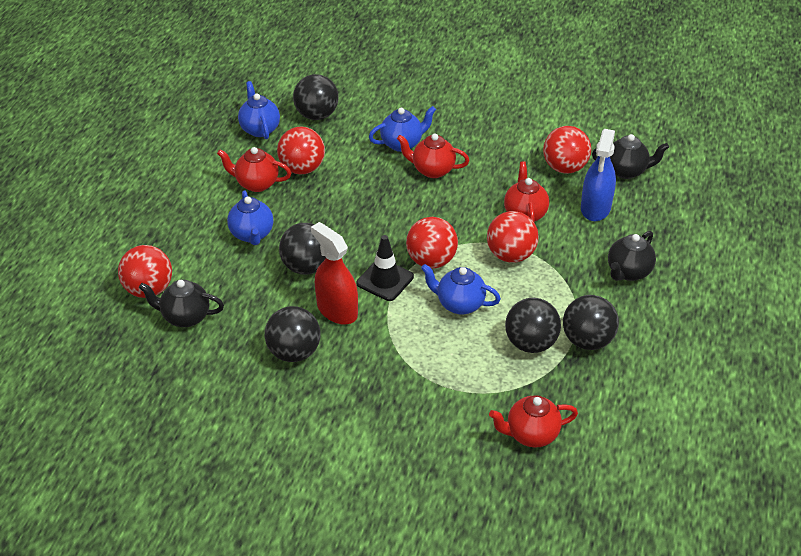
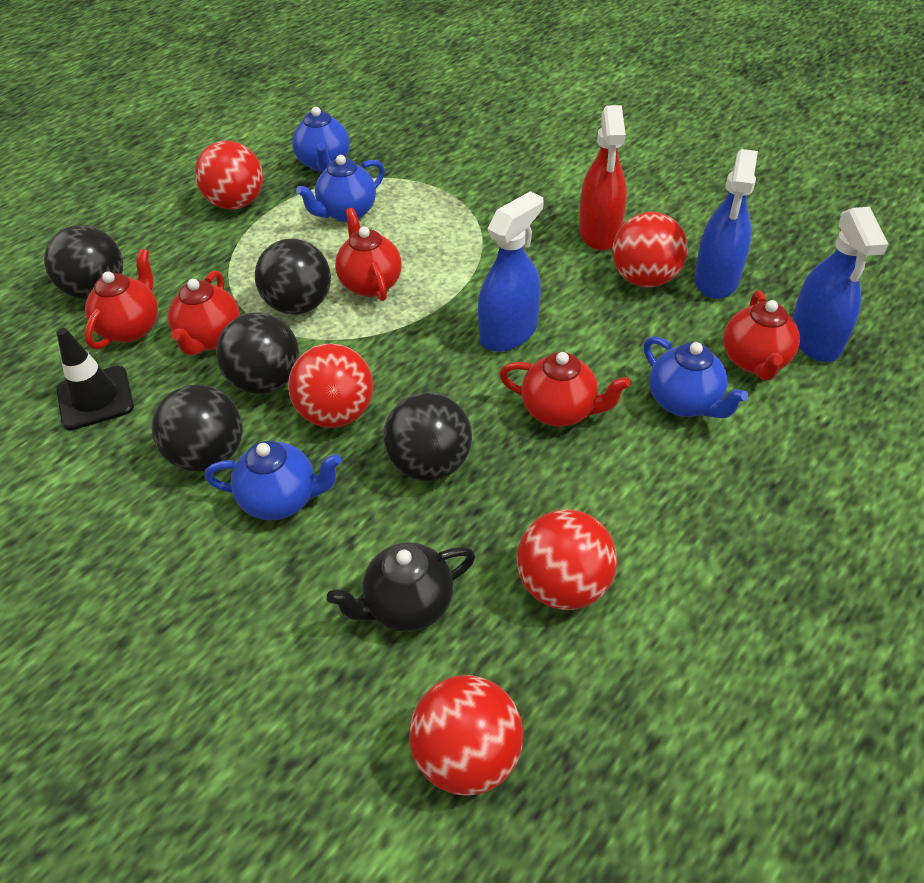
black teapot: 3 -> 1
blue spray bottle: 1 -> 3
red teapot: 4 -> 5

